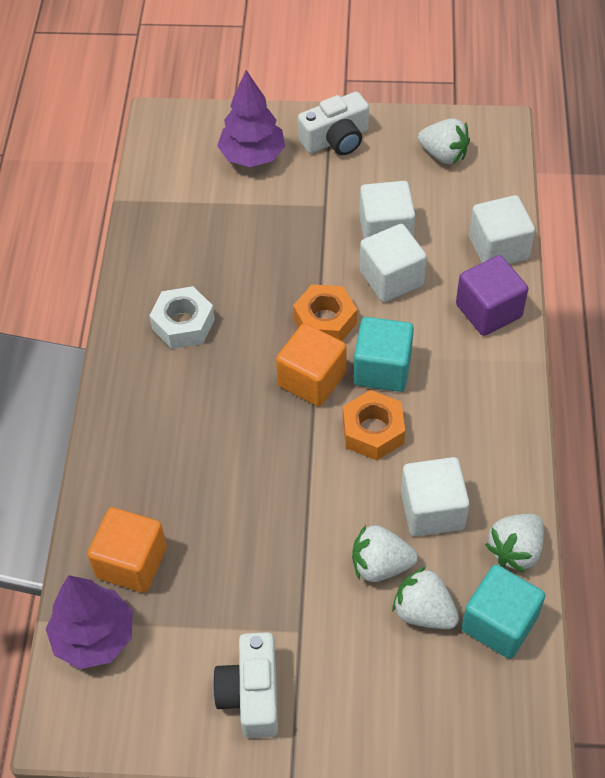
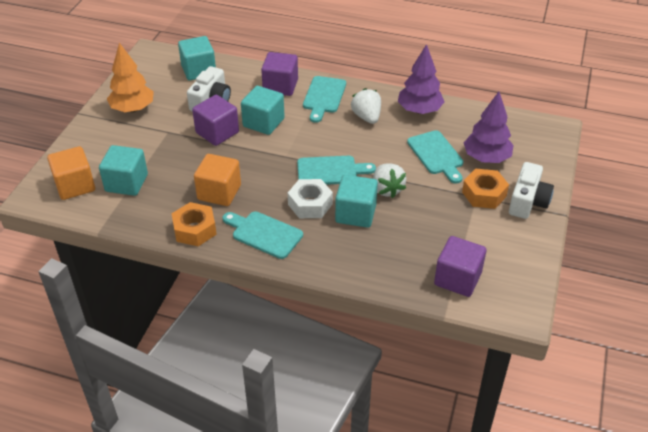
orange tree: 0 -> 1
purple cube: 1 -> 3
turquoise cube: 2 -> 4
turquoise cutting board: 0 -> 4
white cube: 4 -> 0
white strawberry: 4 -> 2

